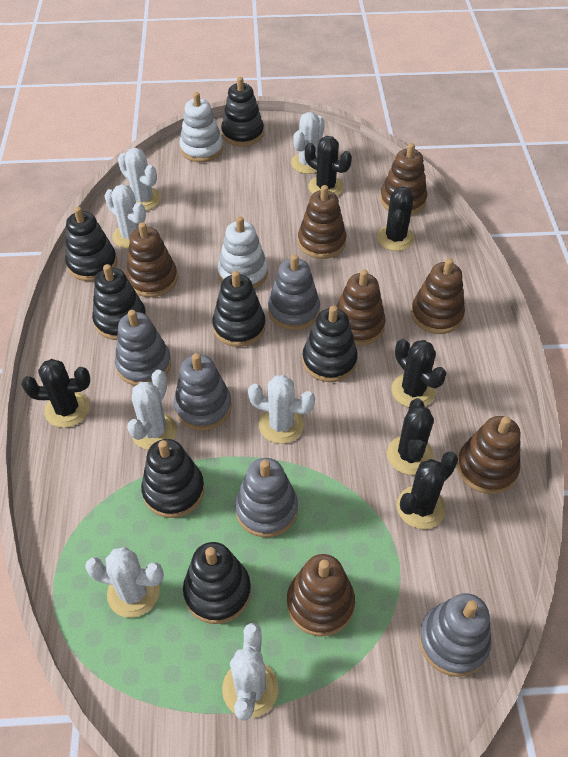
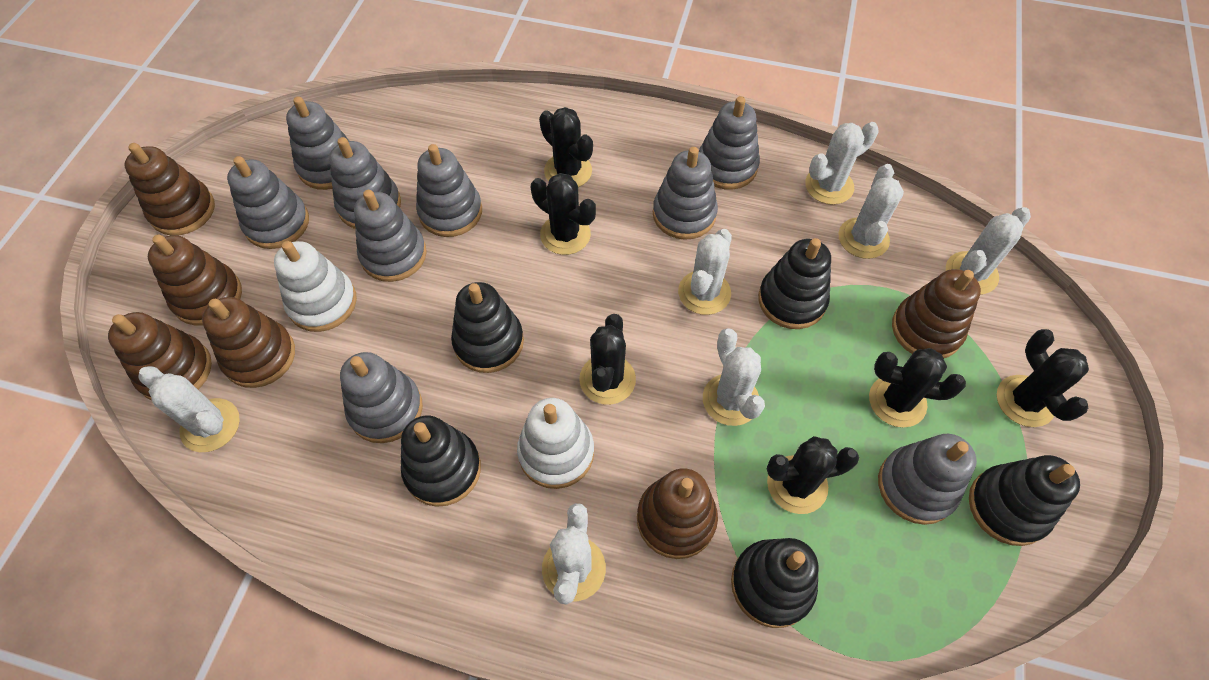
black stacking toy: 7 -> 5
brown stacking toy: 7 -> 6
grey stacking toy: 5 -> 9

